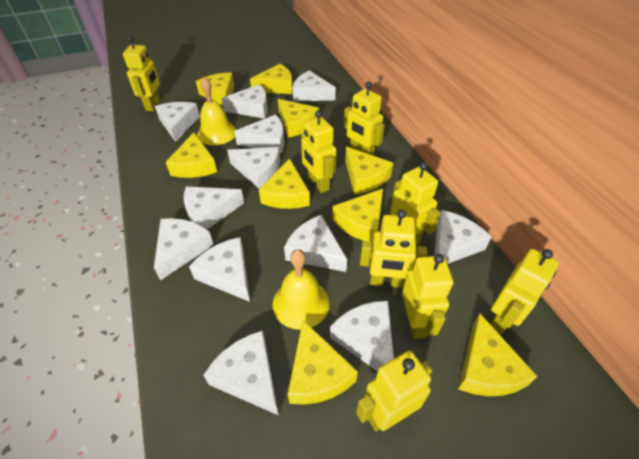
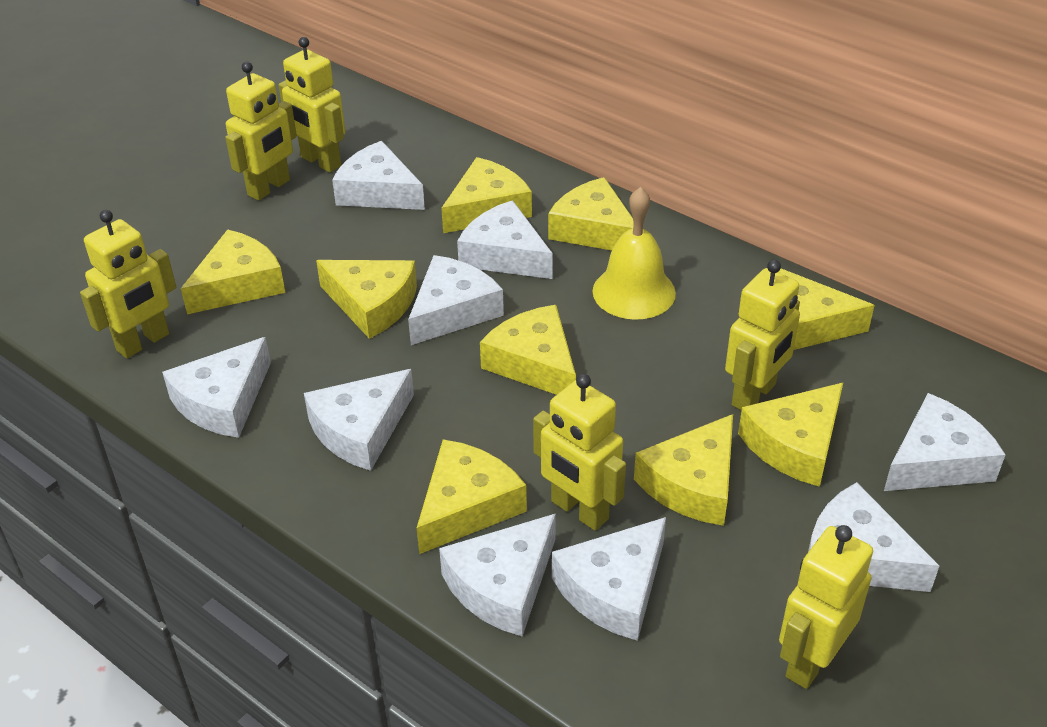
white cheese: 12 -> 9
yellow bell: 2 -> 1
yellow robot: 8 -> 6

